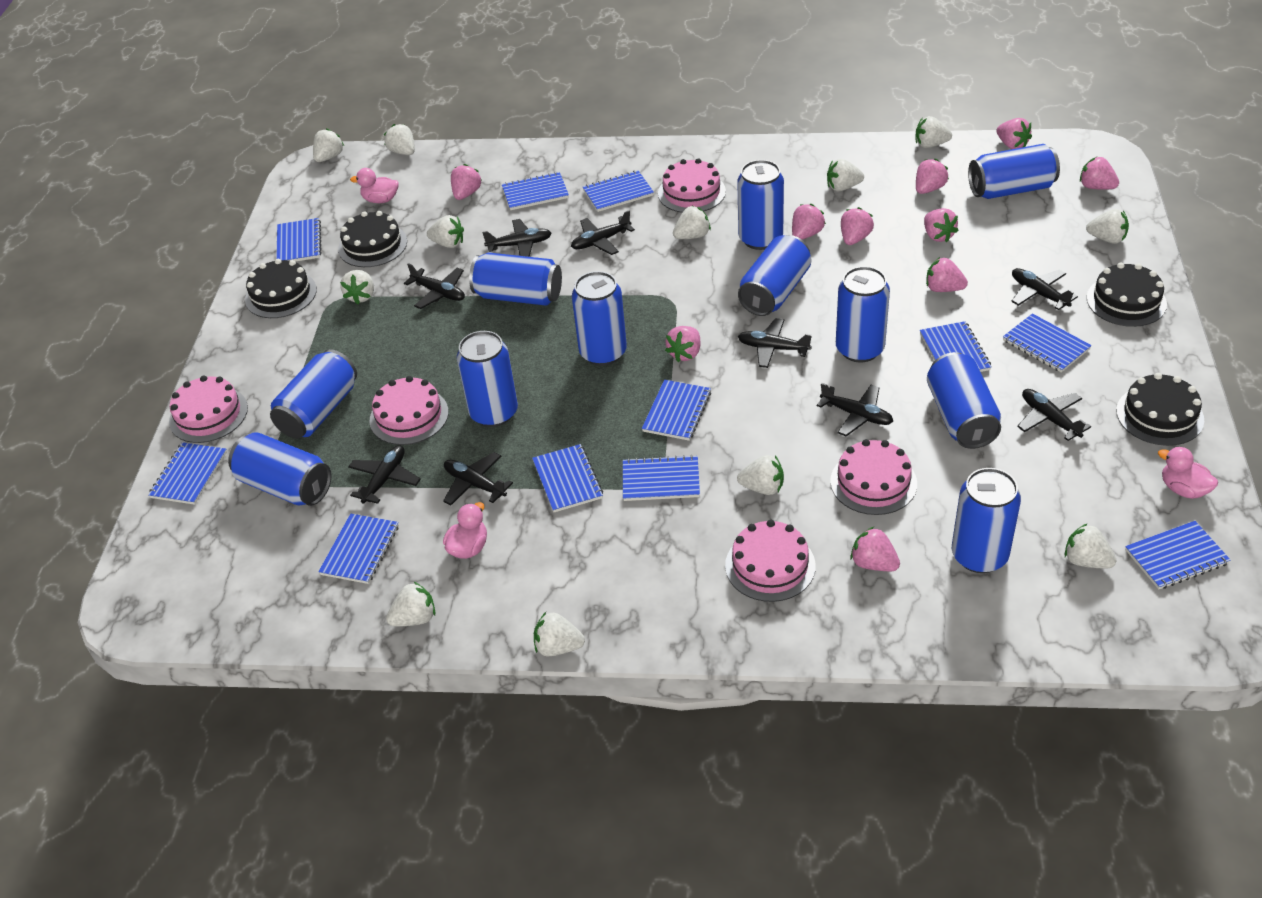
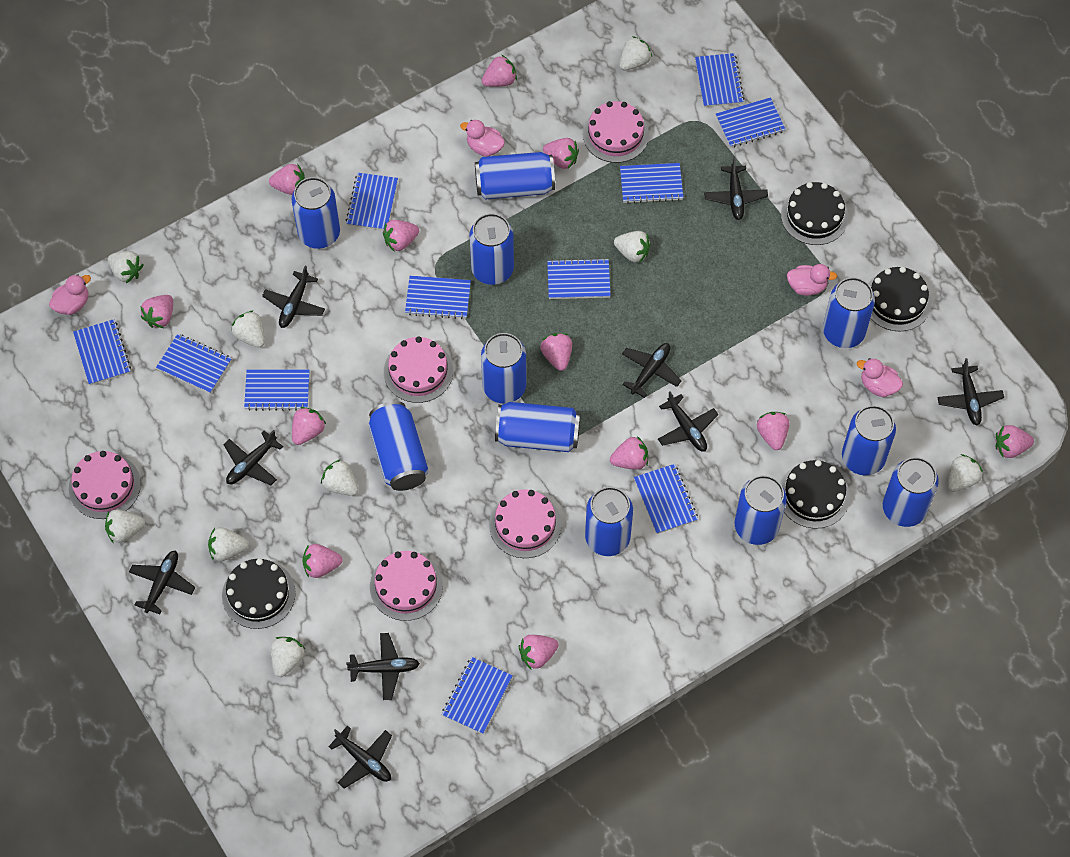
pink duck: 3 -> 4
pink strawberry: 10 -> 12
white strawberry: 12 -> 9

